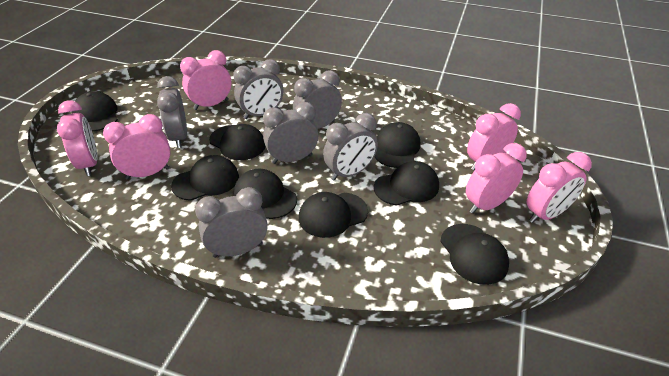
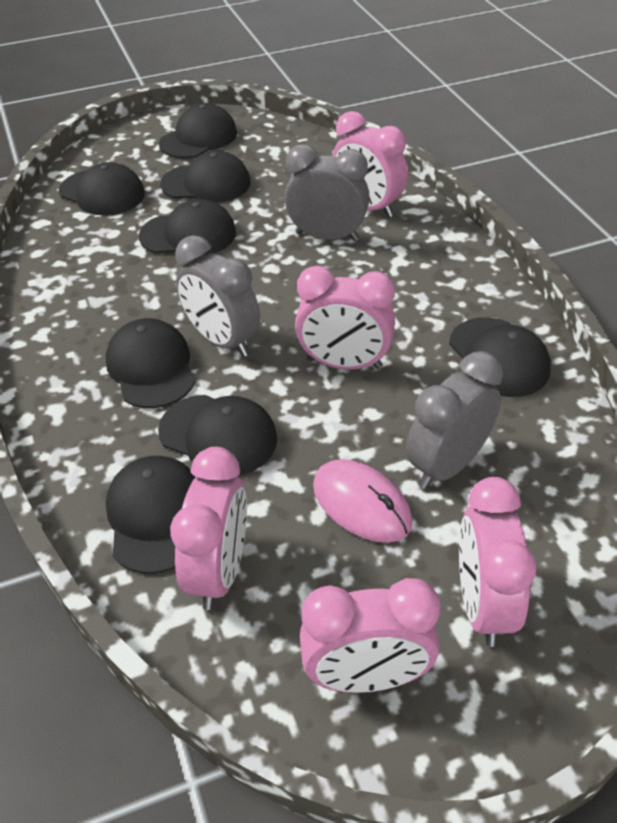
grey clock: 6 -> 3
pink clock: 6 -> 5
pink mouse: 0 -> 1

